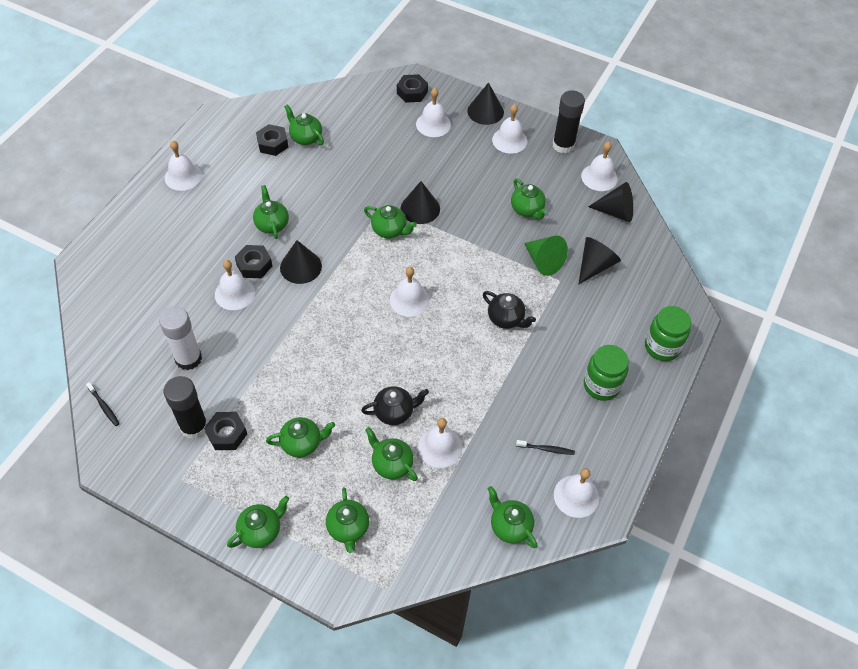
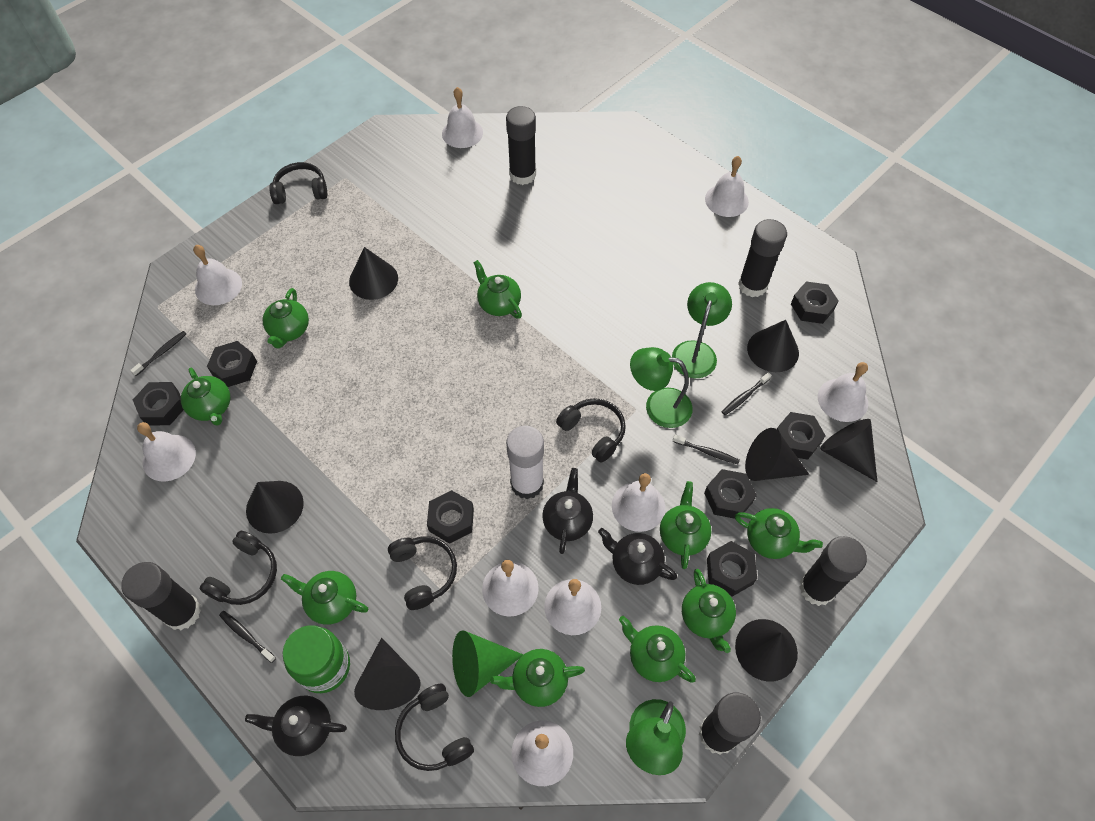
black cone: 5 -> 7
black glue stick: 2 -> 5
black headphones: 0 -> 5
black nut: 4 -> 7
black teapot: 2 -> 3
black toothbrush: 2 -> 4
green jar: 2 -> 1
green lamp: 0 -> 3
white bell: 8 -> 9

